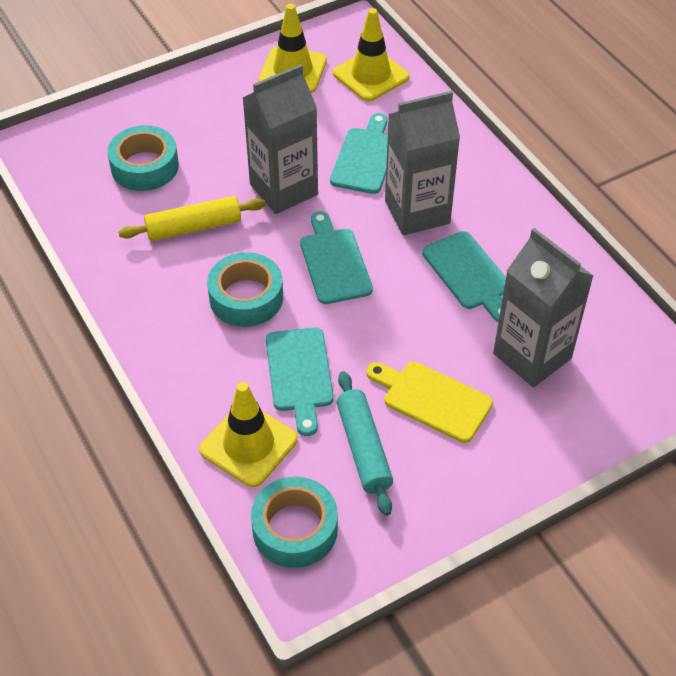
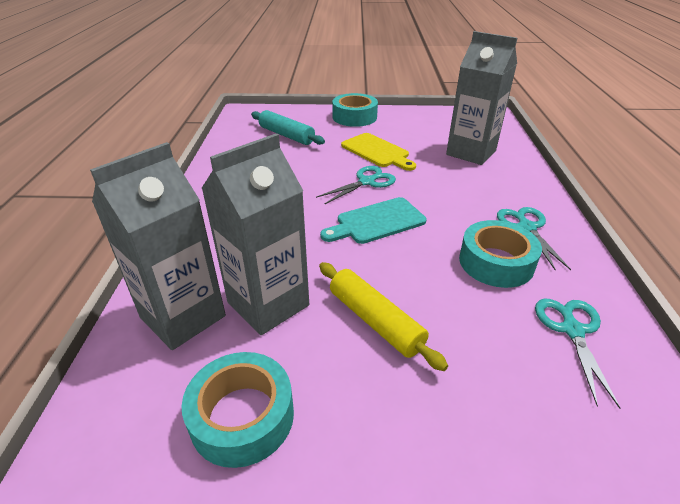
turquoise cutting board: 4 -> 1
turquoise scissors: 0 -> 3
yellow traffic cone: 3 -> 0

